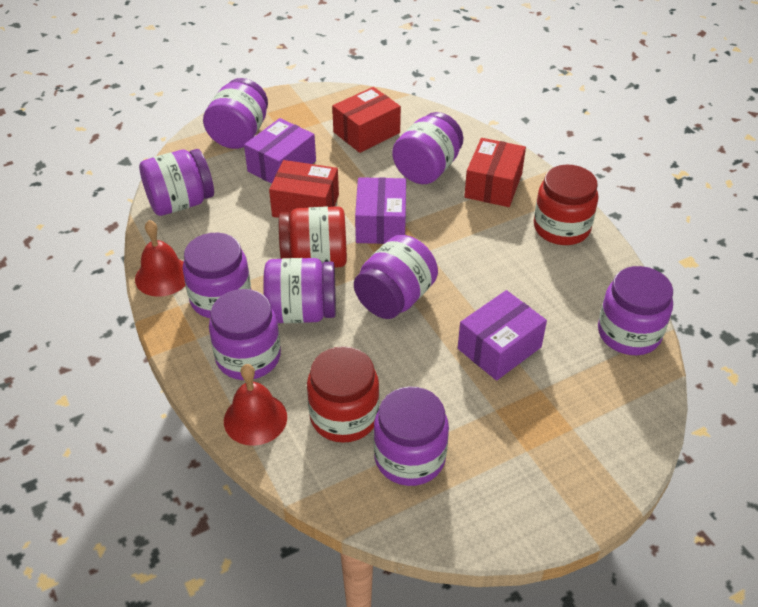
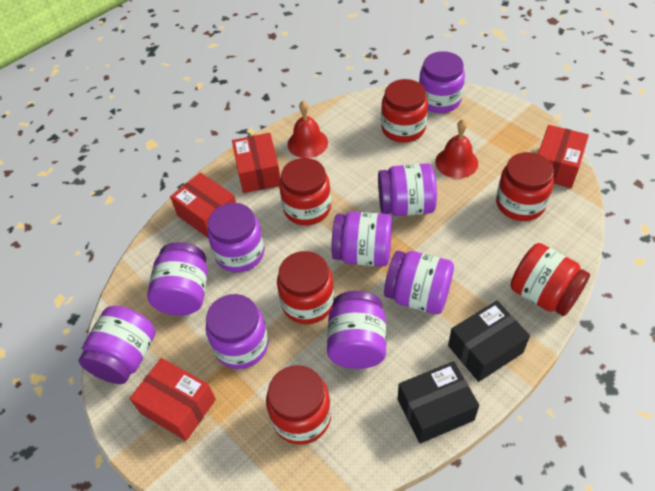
black box: 0 -> 2
purple box: 3 -> 0
red box: 3 -> 4
red jar: 3 -> 6

